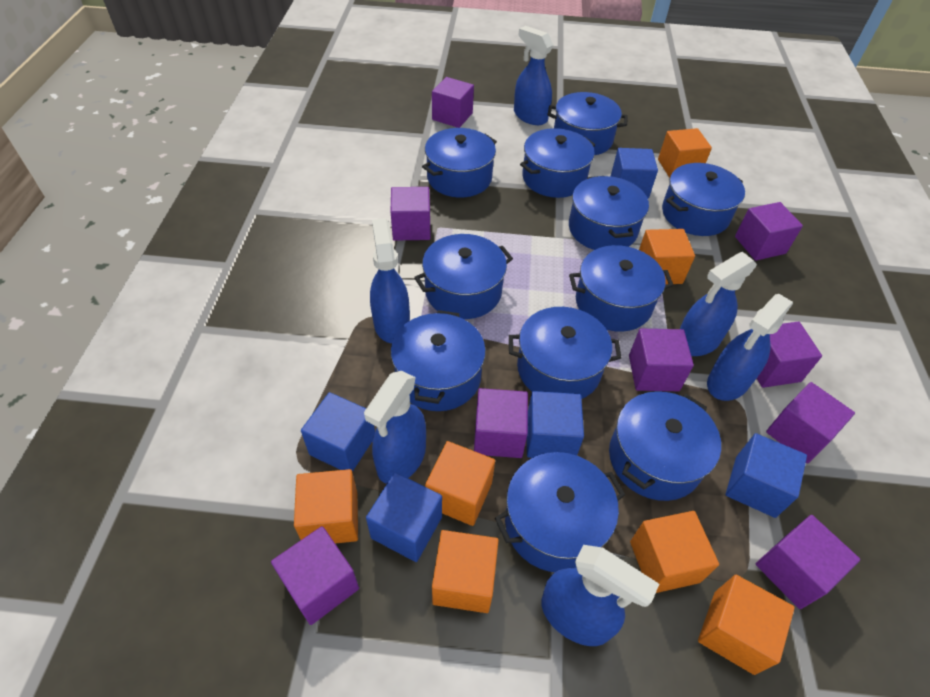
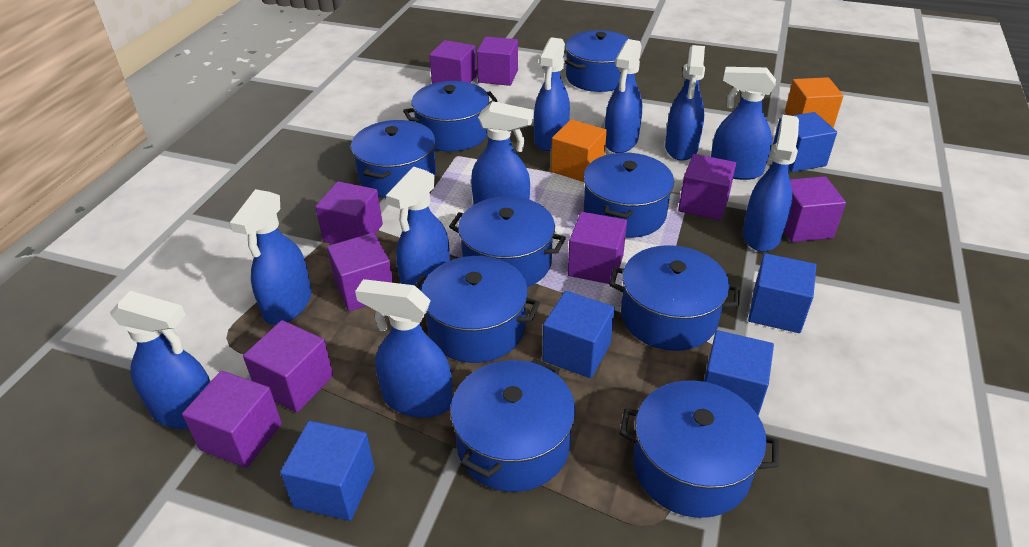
blue pot: 11 -> 9
blue spray bottle: 6 -> 10
orange cube: 7 -> 2

